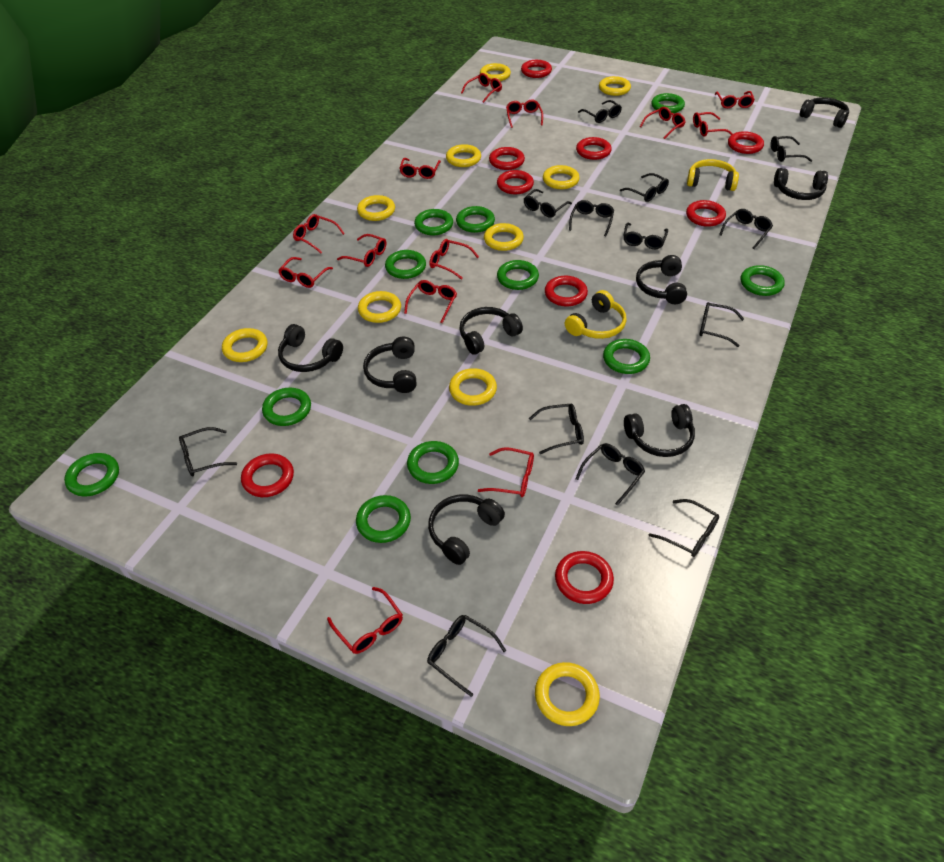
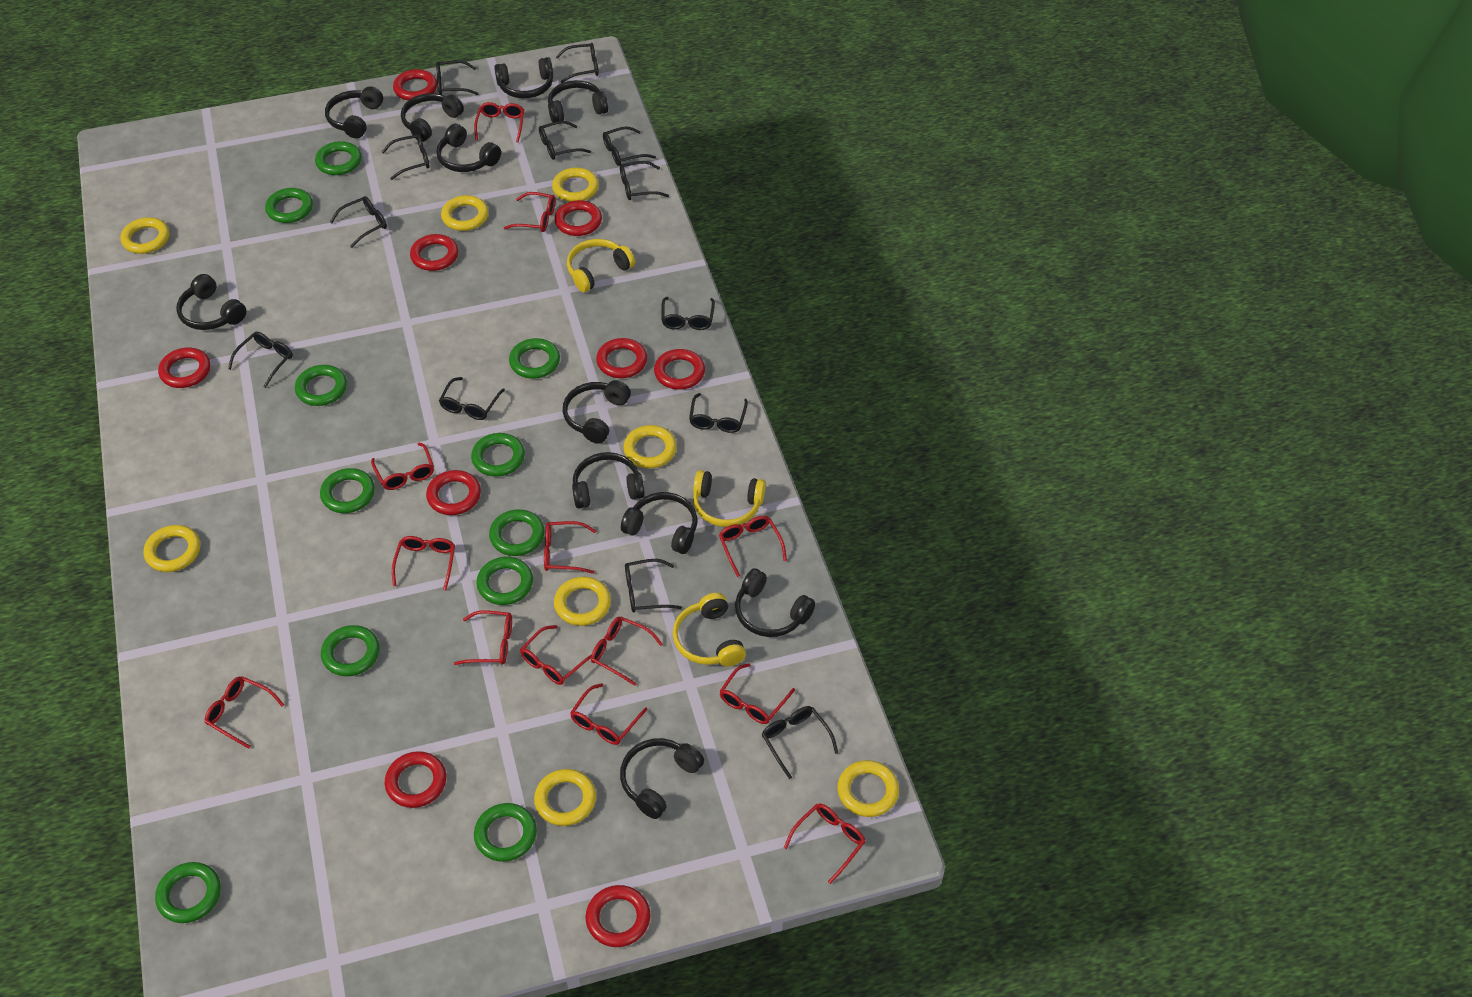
black headphones: 8 -> 11
yellow headphones: 2 -> 3
yellow ring: 10 -> 8

